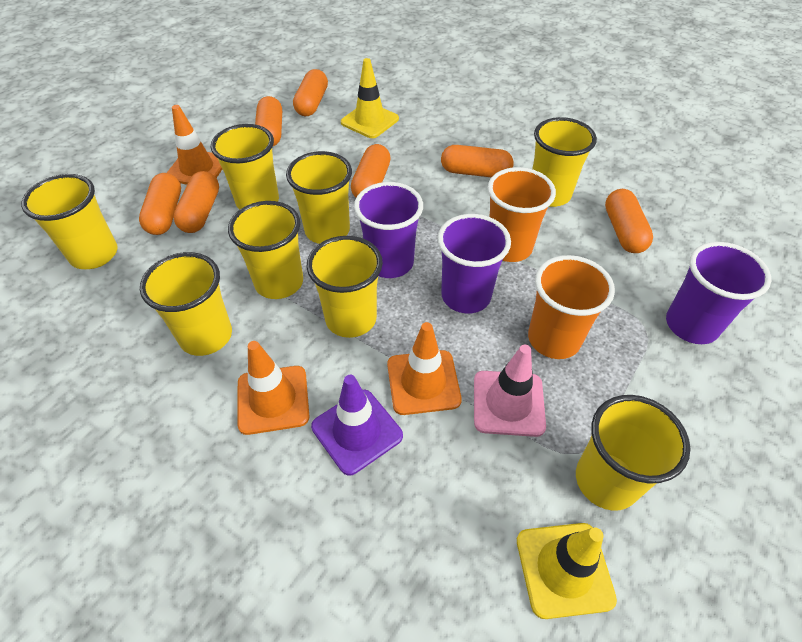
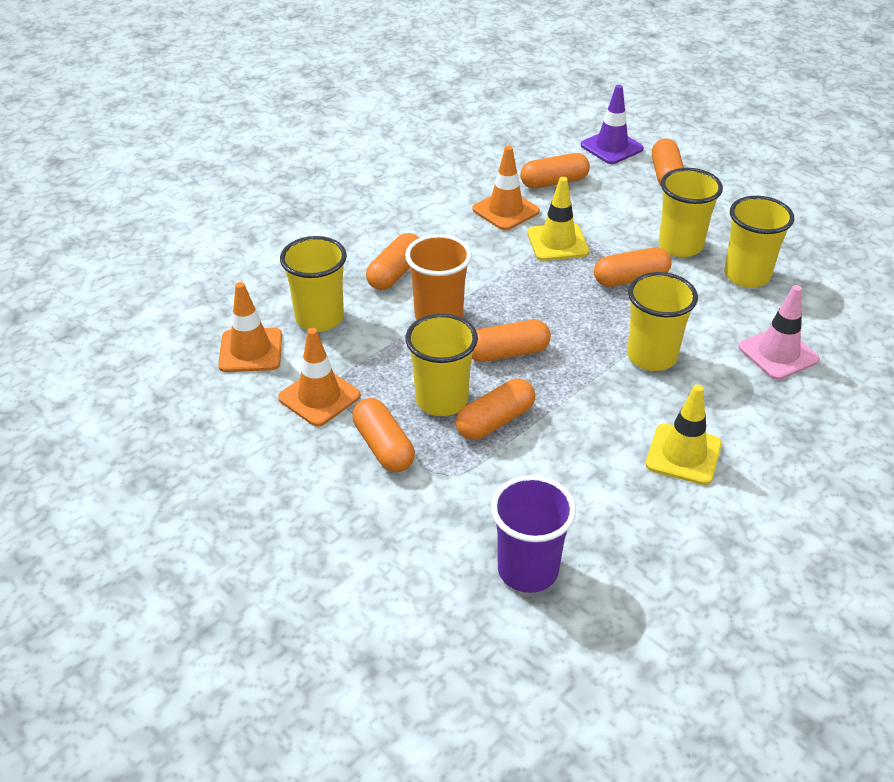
orange cup: 2 -> 1
purple cup: 3 -> 1
yellow cup: 8 -> 5

